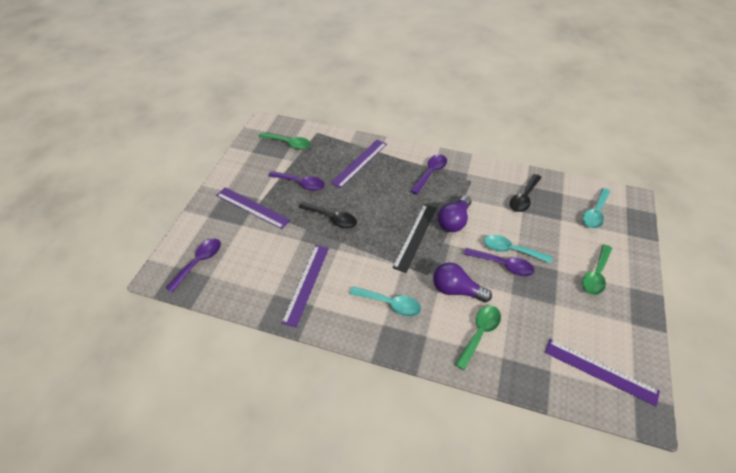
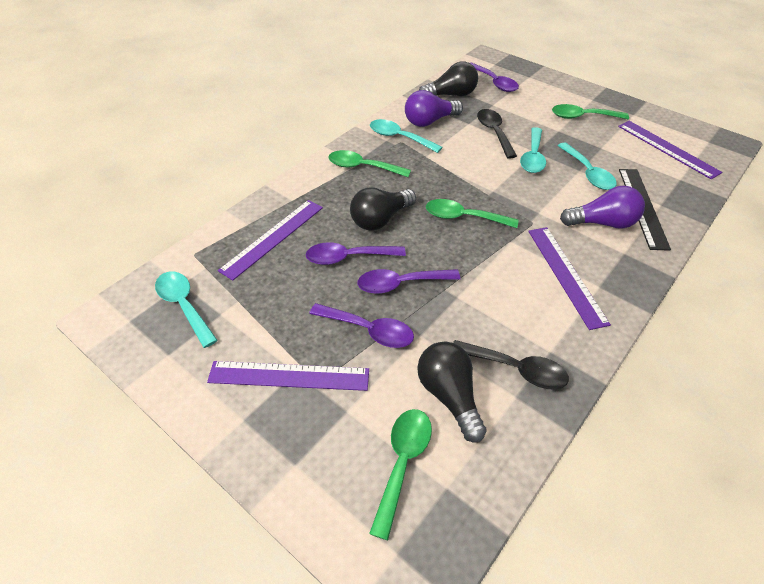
black light bulb: 0 -> 3
green spoon: 3 -> 4
turquoise spoon: 3 -> 4

